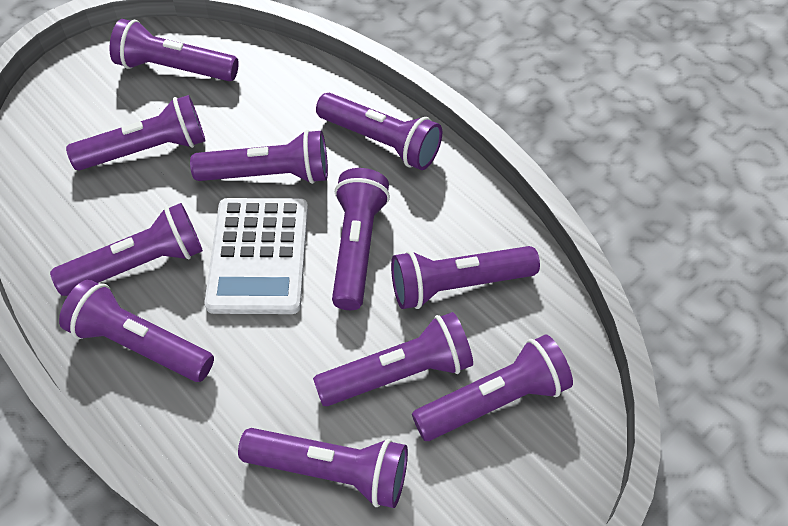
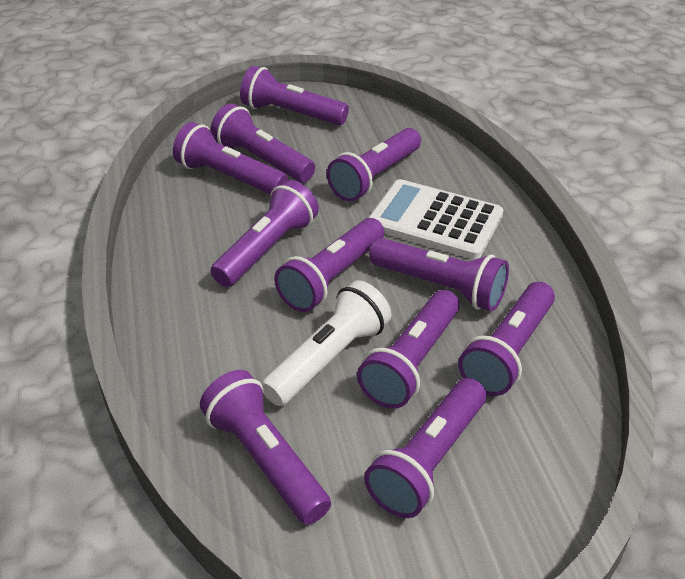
white flashlight: 0 -> 1

